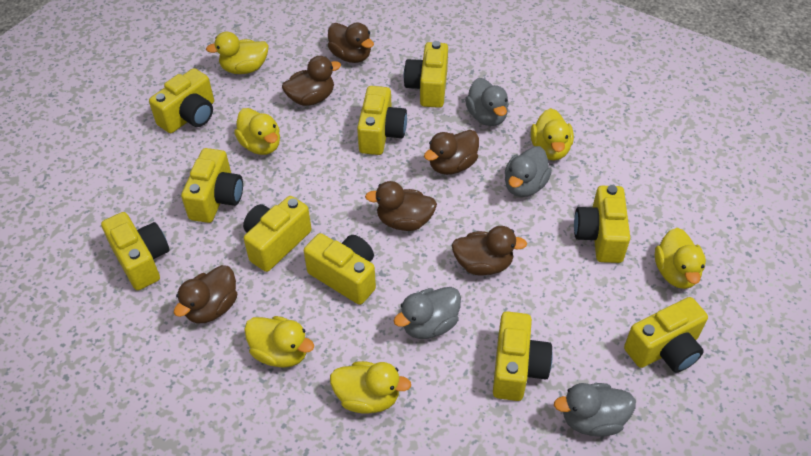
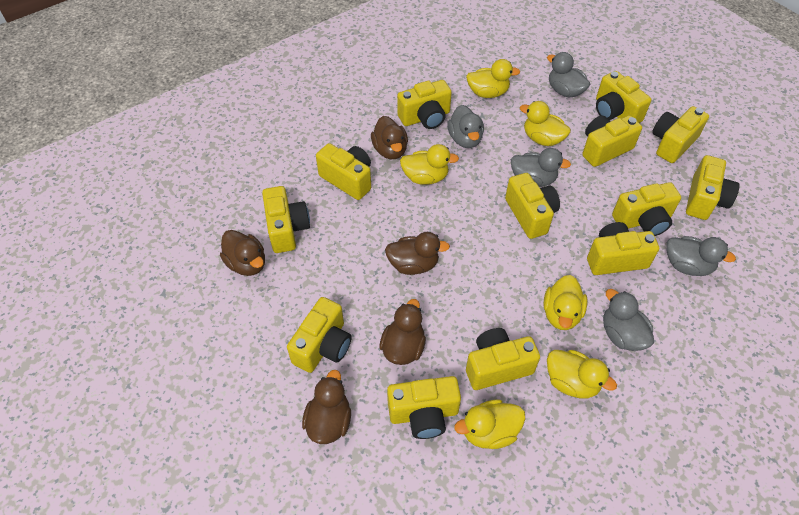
brown duck: 6 -> 5
grey duck: 4 -> 5
yellow camera: 10 -> 13

